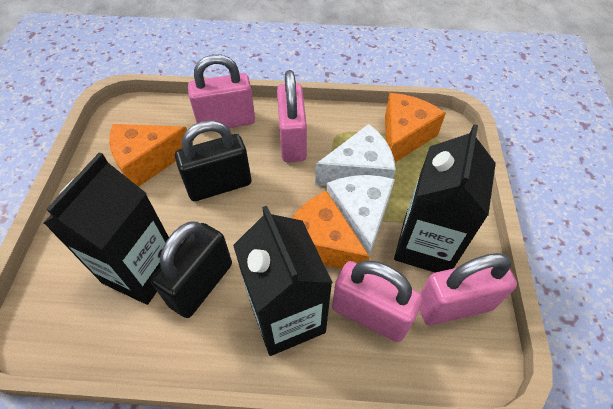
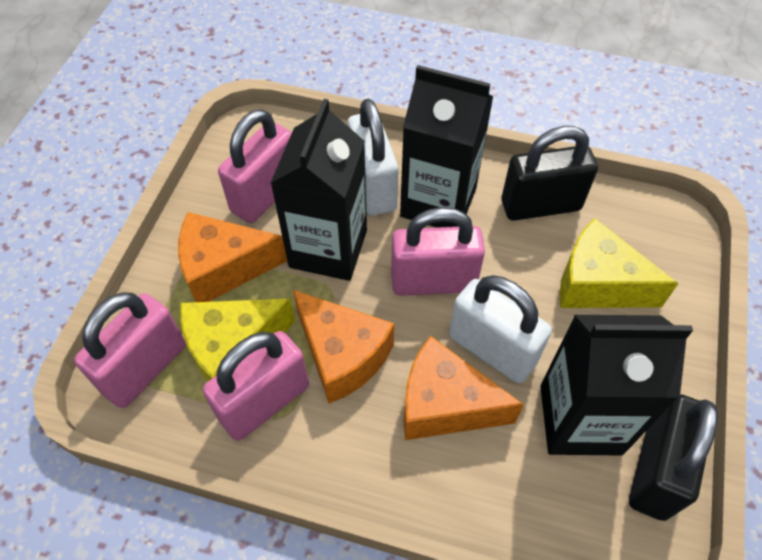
white cheese: 2 -> 0
white padlock: 0 -> 2
yellow cheese: 0 -> 2

